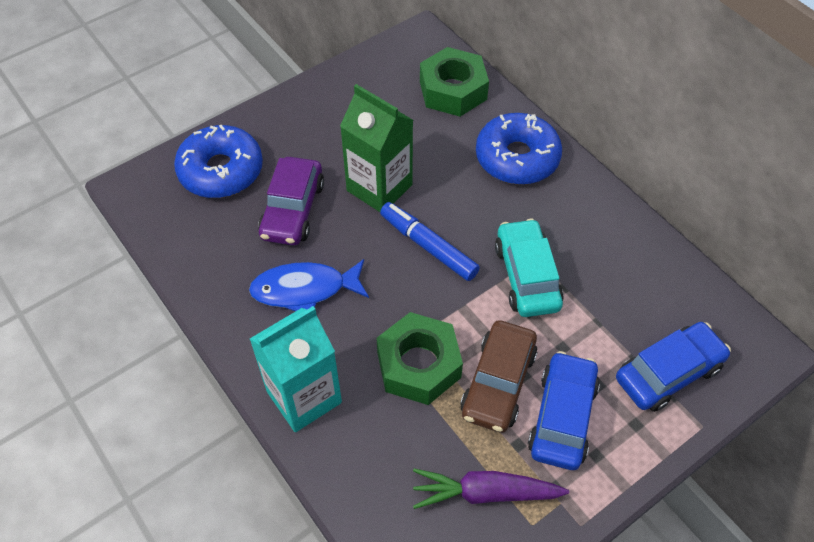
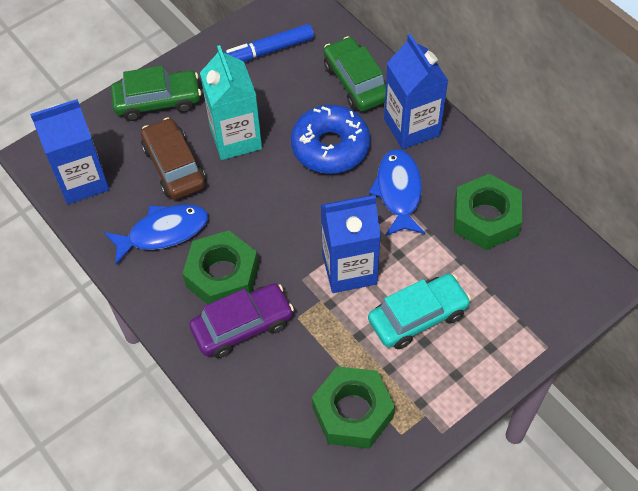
blue car: 2 -> 0
blue carton: 0 -> 3
blue donut: 2 -> 1
blue fish: 1 -> 2
green car: 0 -> 2
green carton: 1 -> 0
green nut: 2 -> 3
purple carrot: 1 -> 0

